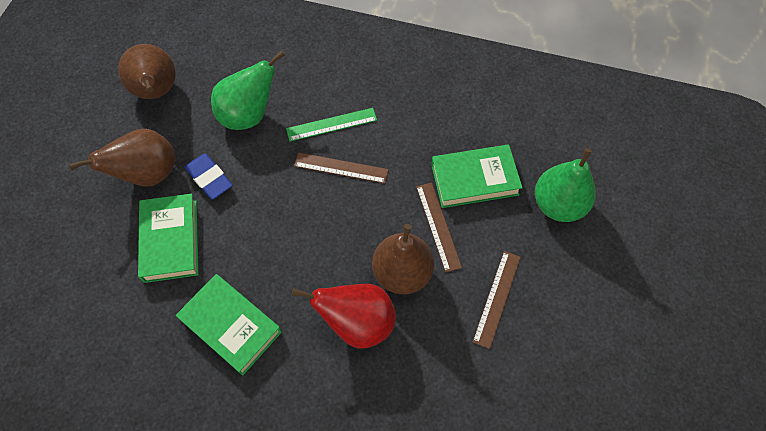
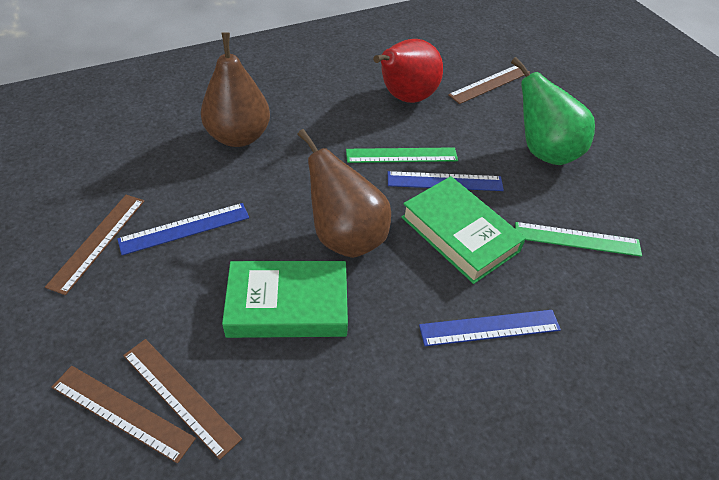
blue eraser: 1 -> 0
blue ruler: 0 -> 3
brown pear: 3 -> 2
brown ruler: 3 -> 4
green book: 3 -> 2
green pear: 2 -> 1
green ruler: 1 -> 2

